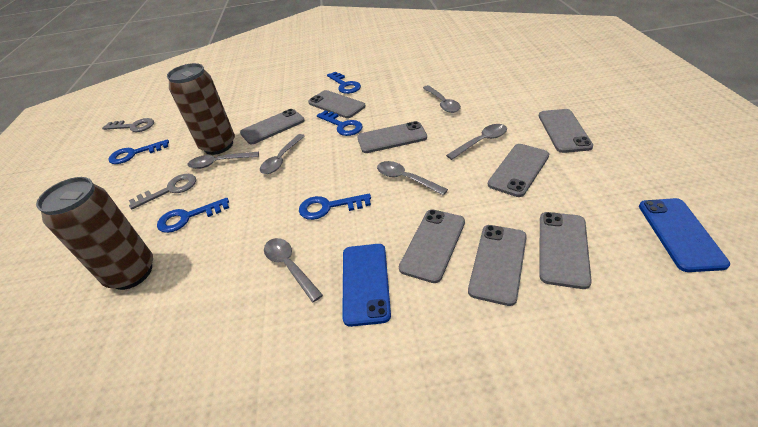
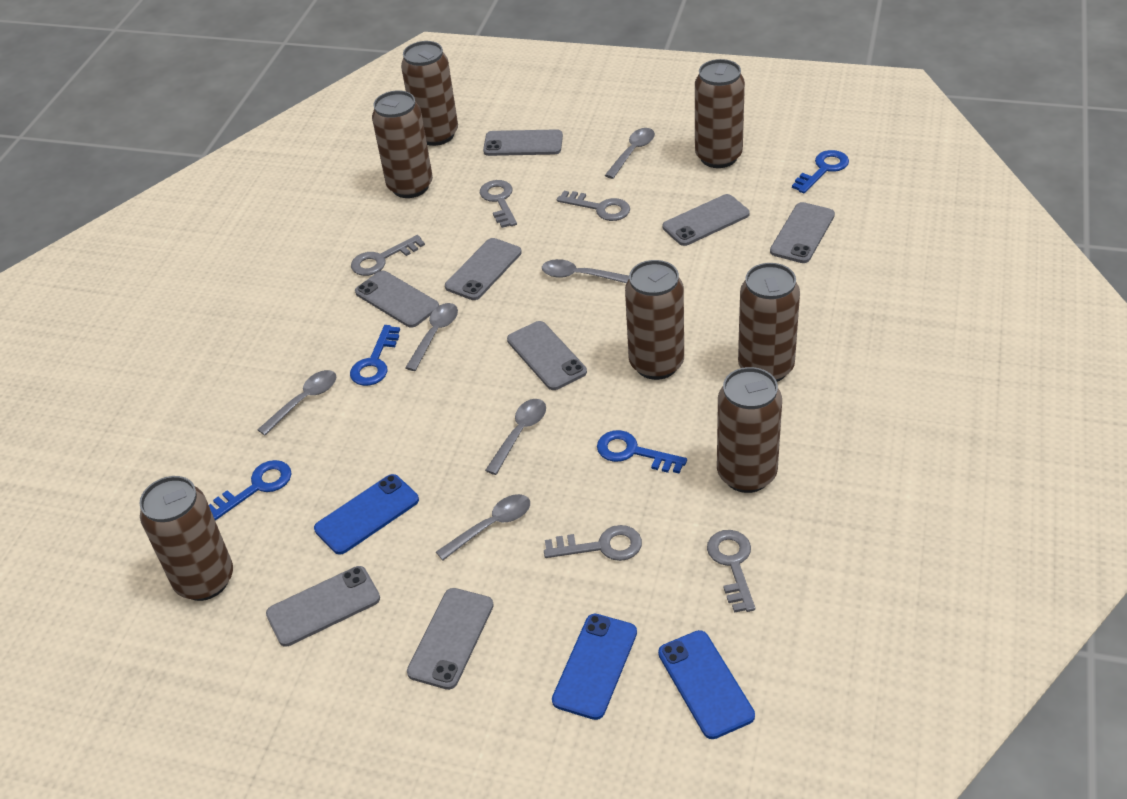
blue key: 5 -> 4
blue phone: 2 -> 3
brown can: 2 -> 7
grey key: 2 -> 5

